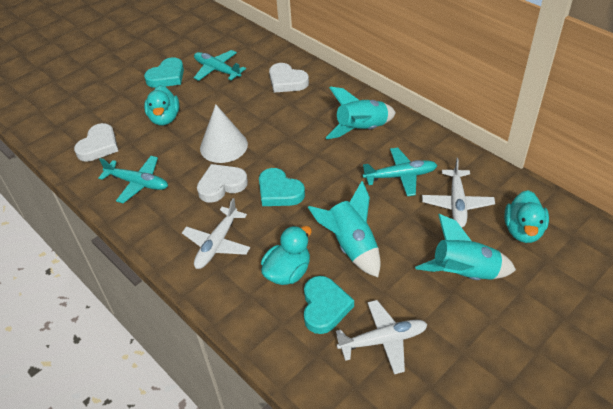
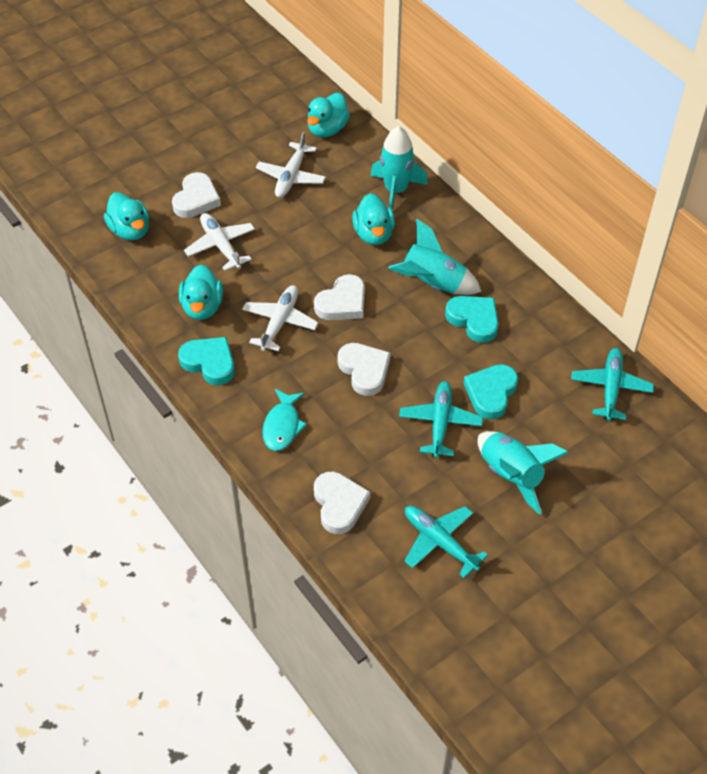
turquoise duck: 3 -> 4
turquoise fish: 0 -> 1
white cone: 1 -> 0
white heart: 3 -> 4

